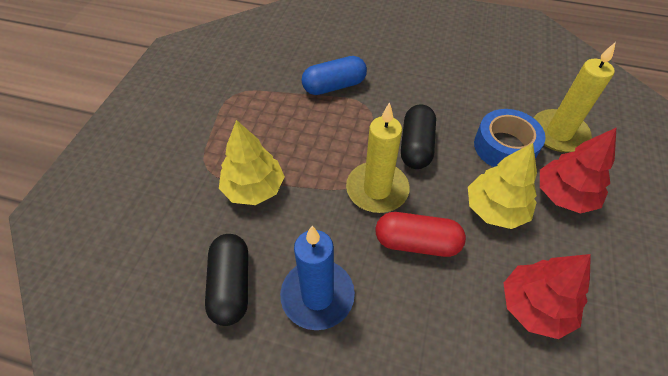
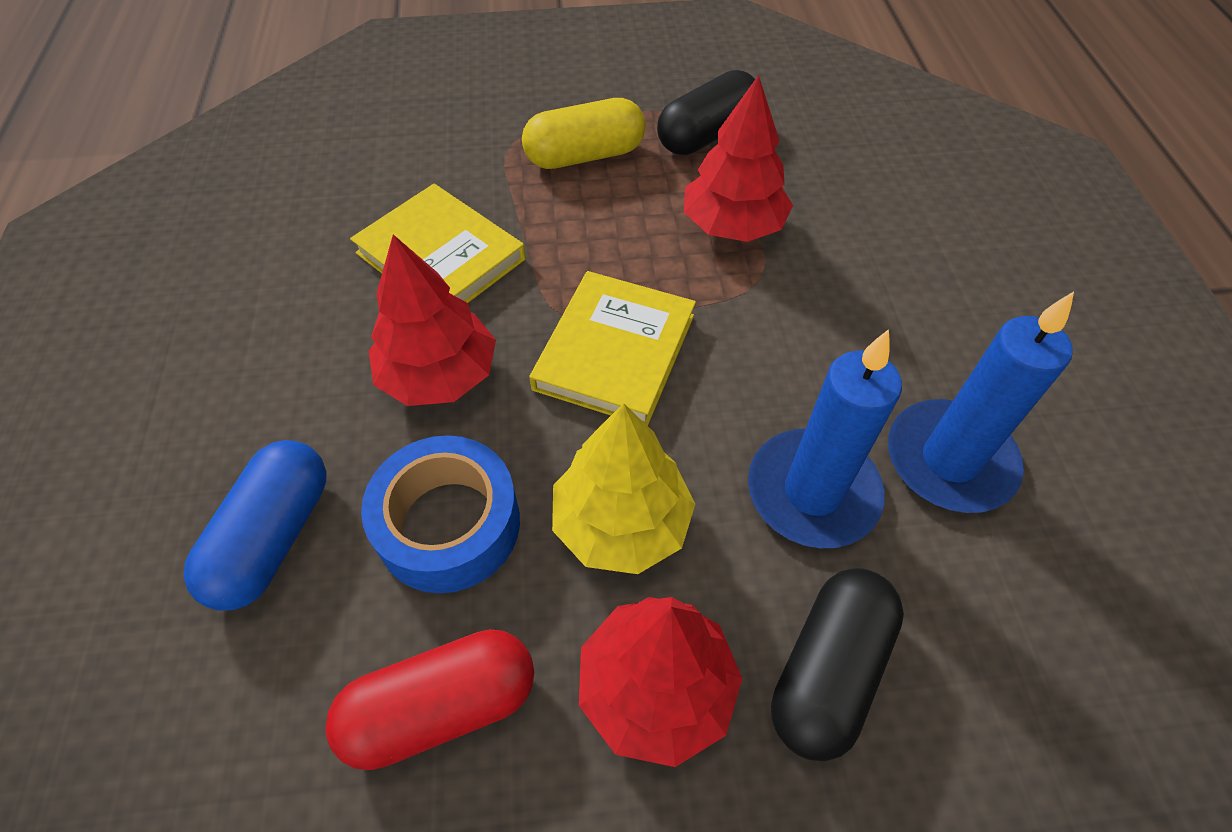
blue candle: 1 -> 2
red tree: 2 -> 3
yellow book: 0 -> 2
yellow candle: 2 -> 0
yellow capsule: 0 -> 1
yellow tree: 2 -> 1

